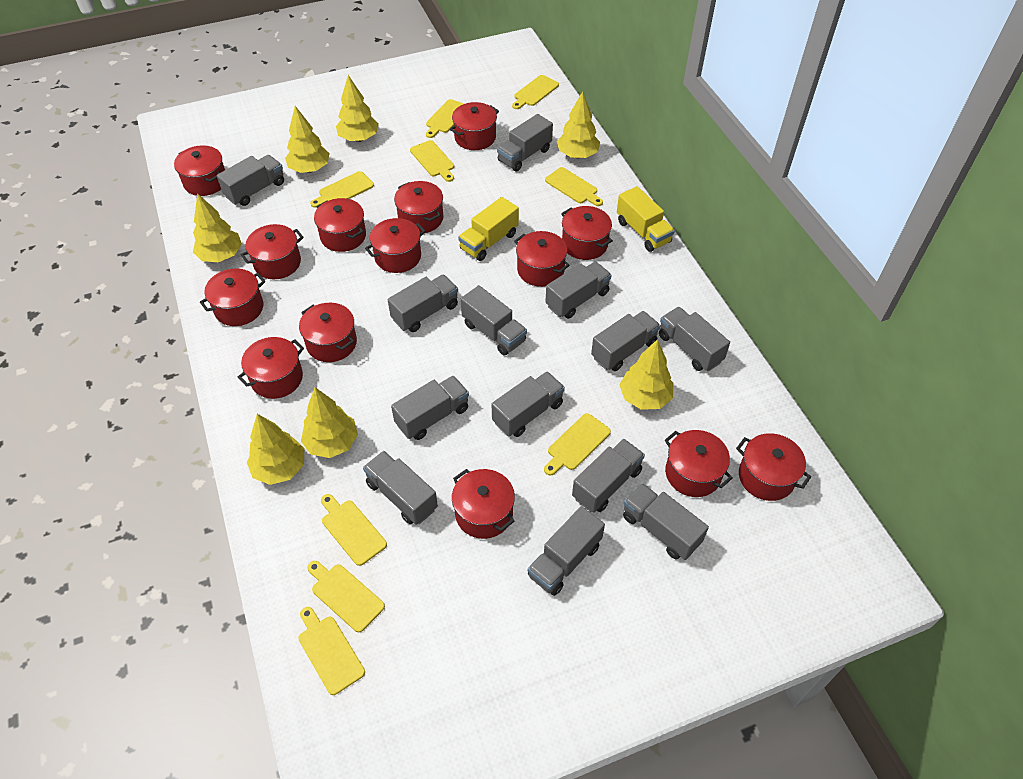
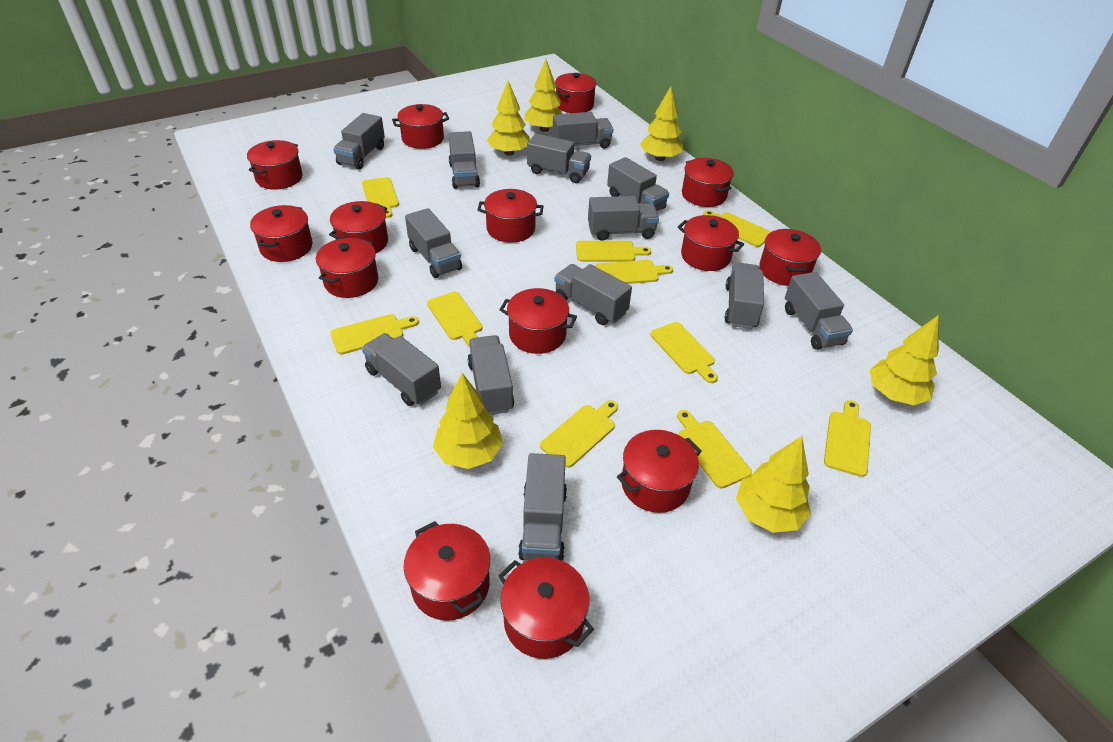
yellow cutting board: 9 -> 10
yellow tree: 7 -> 6
yellow truck: 2 -> 0

